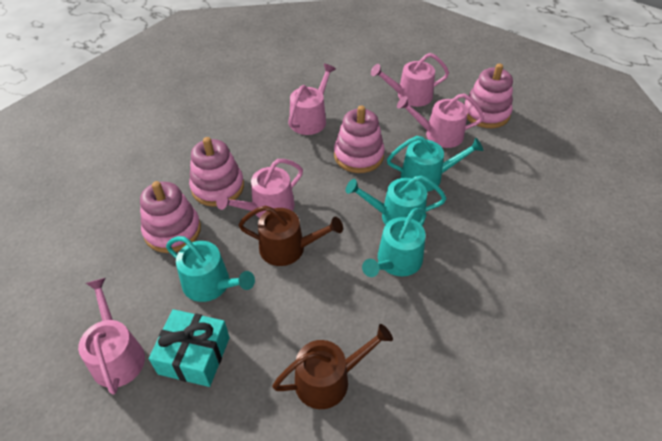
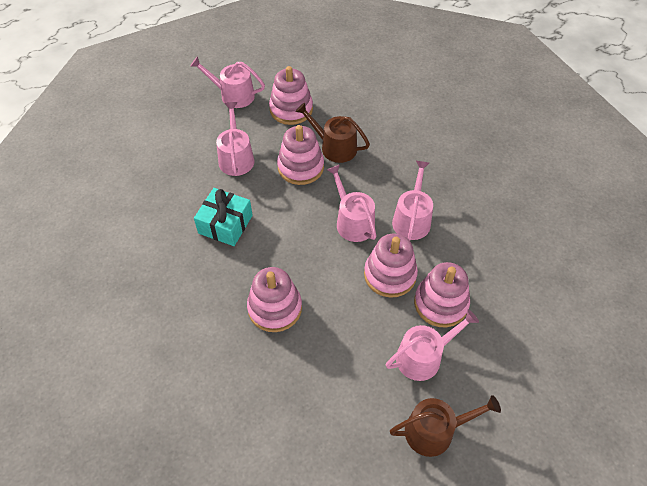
pink stacking toy: 4 -> 5
turquoise watering can: 4 -> 0

